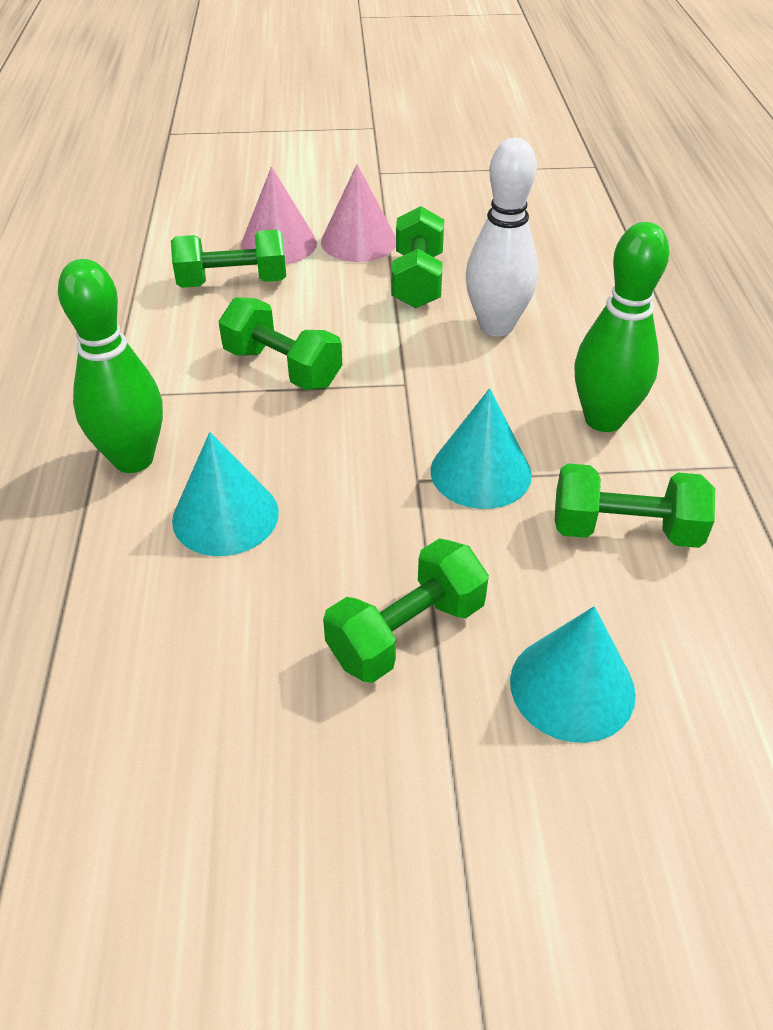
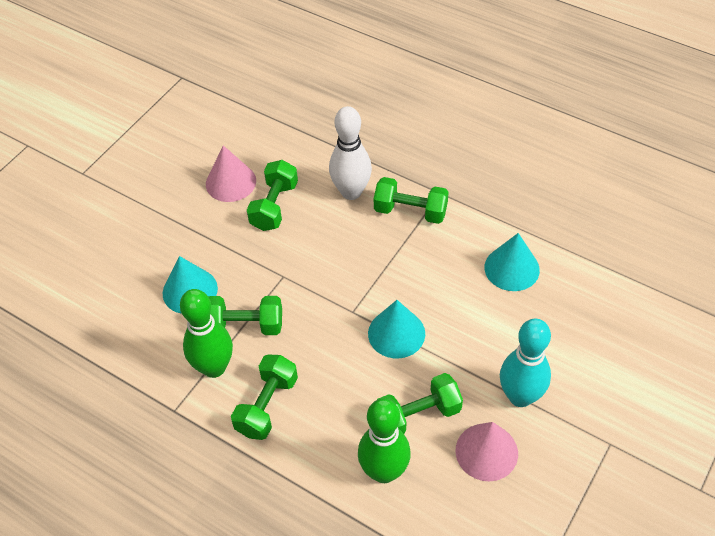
turquoise bowling pin: 0 -> 1

